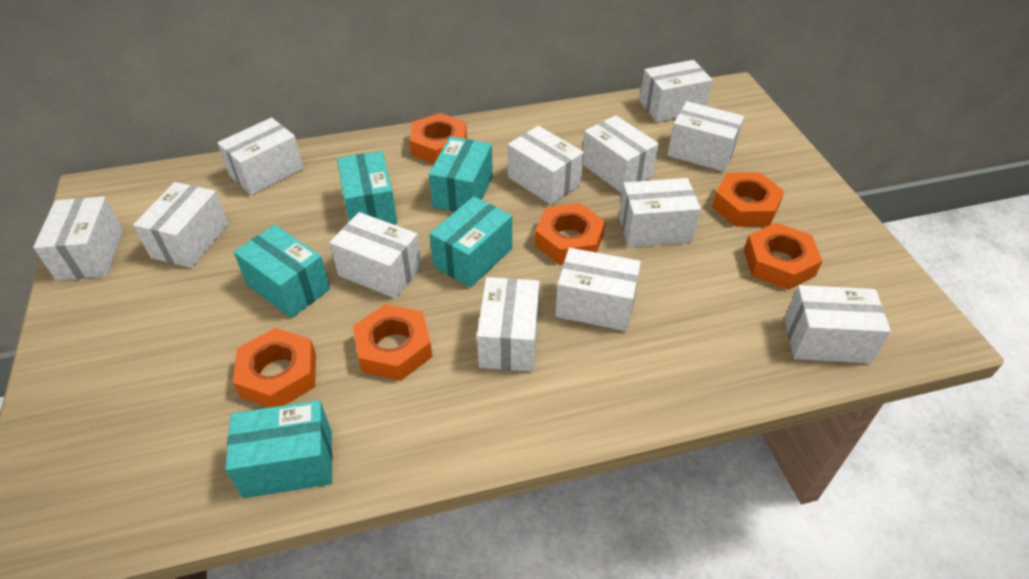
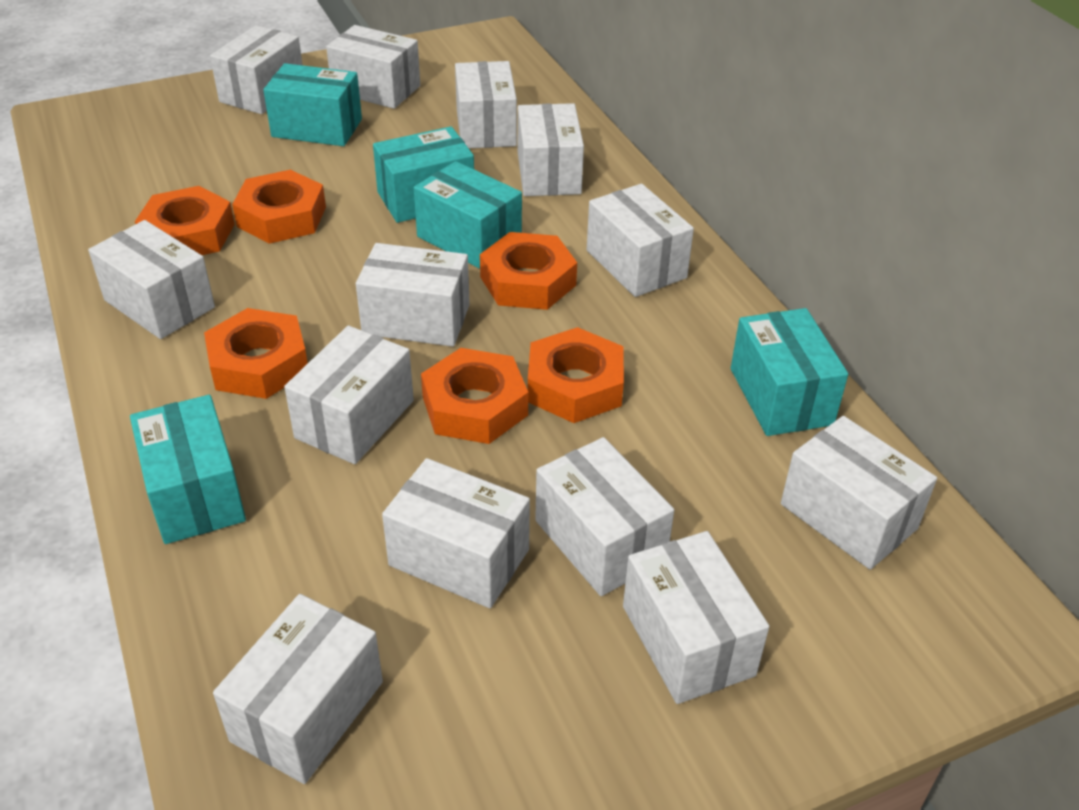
white box: 12 -> 13

